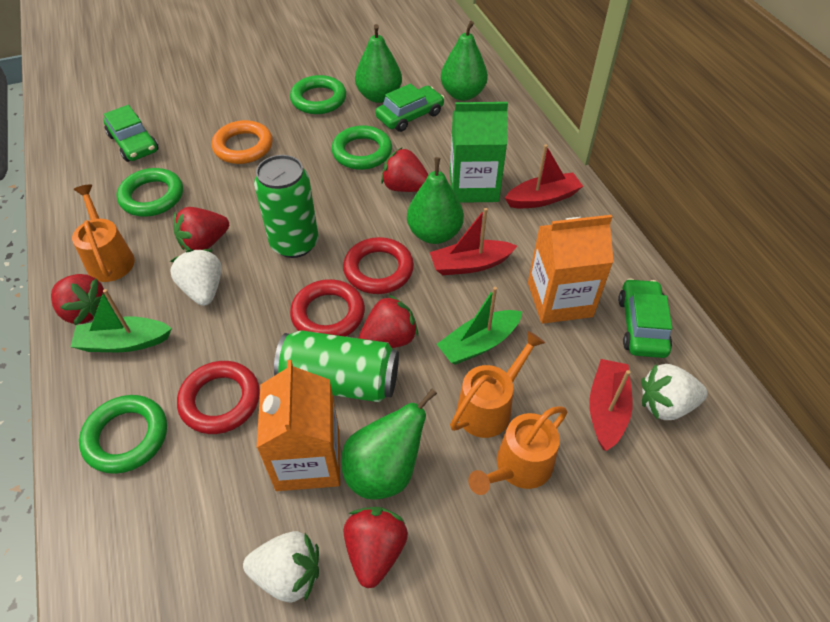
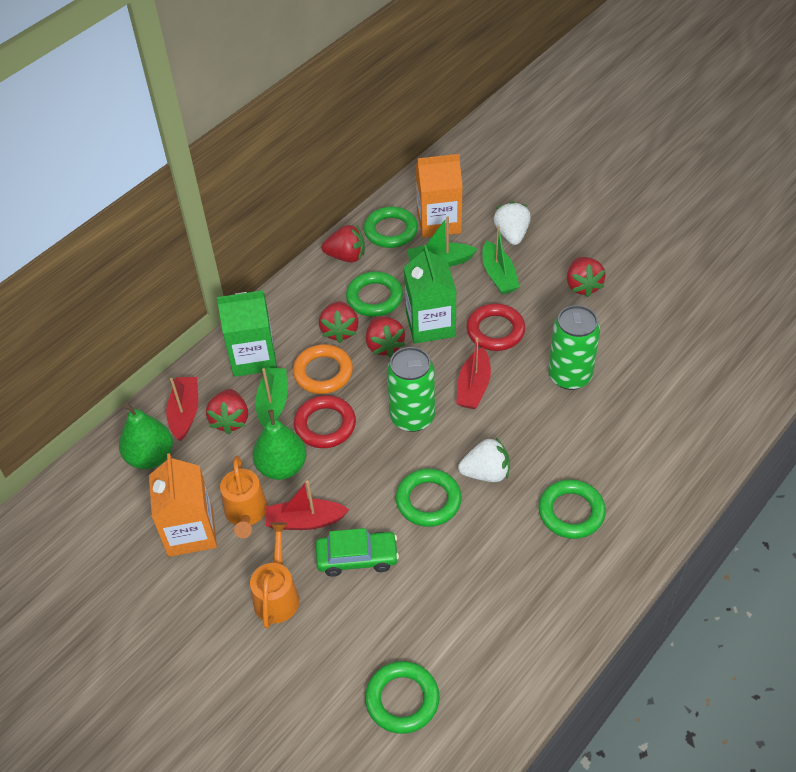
green boat: 2 -> 3
green car: 3 -> 1
green carton: 1 -> 2
green pear: 4 -> 2
green ring: 4 -> 5
orange watering can: 3 -> 2
red ring: 3 -> 2
white strawberry: 3 -> 2

